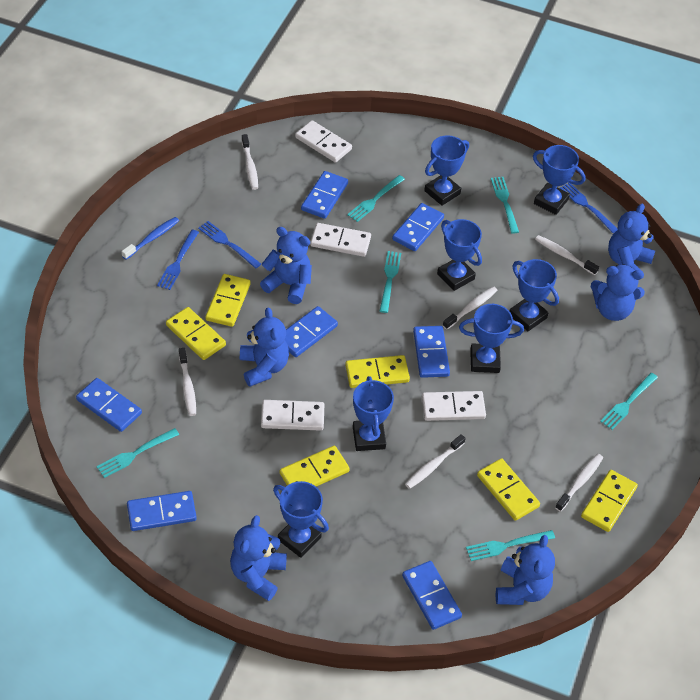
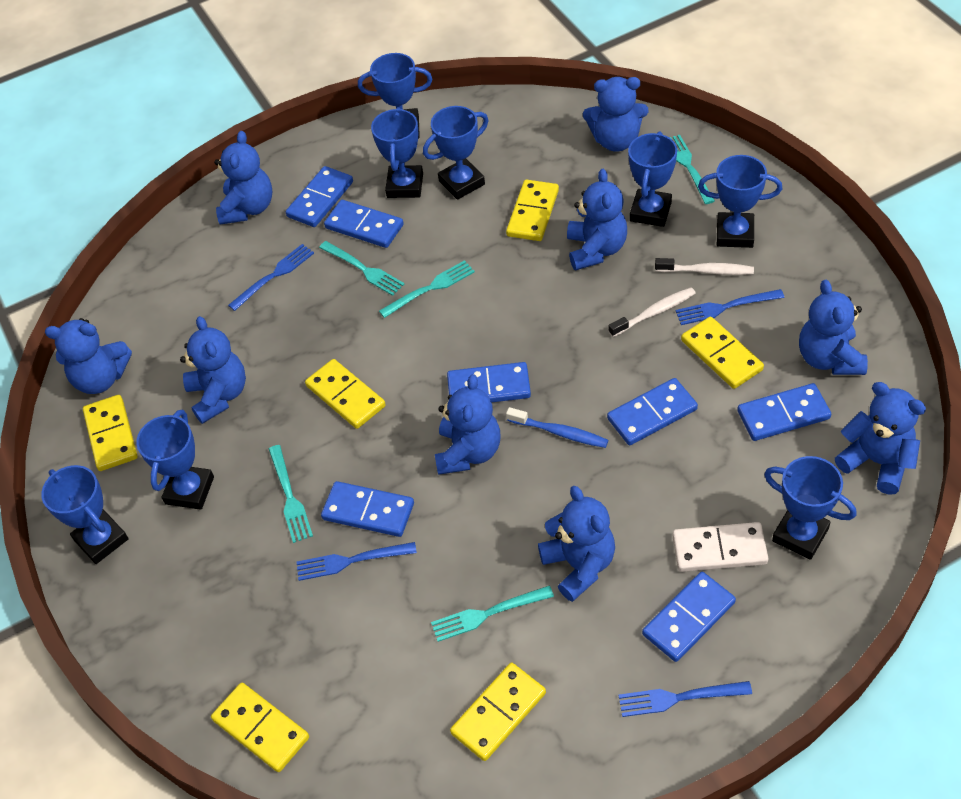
blue fork: 3 -> 4
blue teddy bear: 6 -> 9
blue trophy: 7 -> 8
turquoise fork: 6 -> 5
white domino: 4 -> 1
white toothbrush: 6 -> 2

